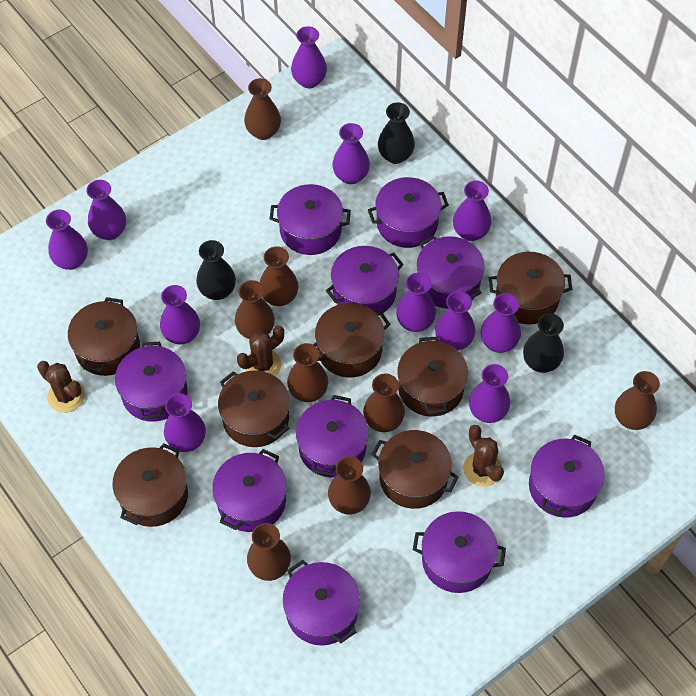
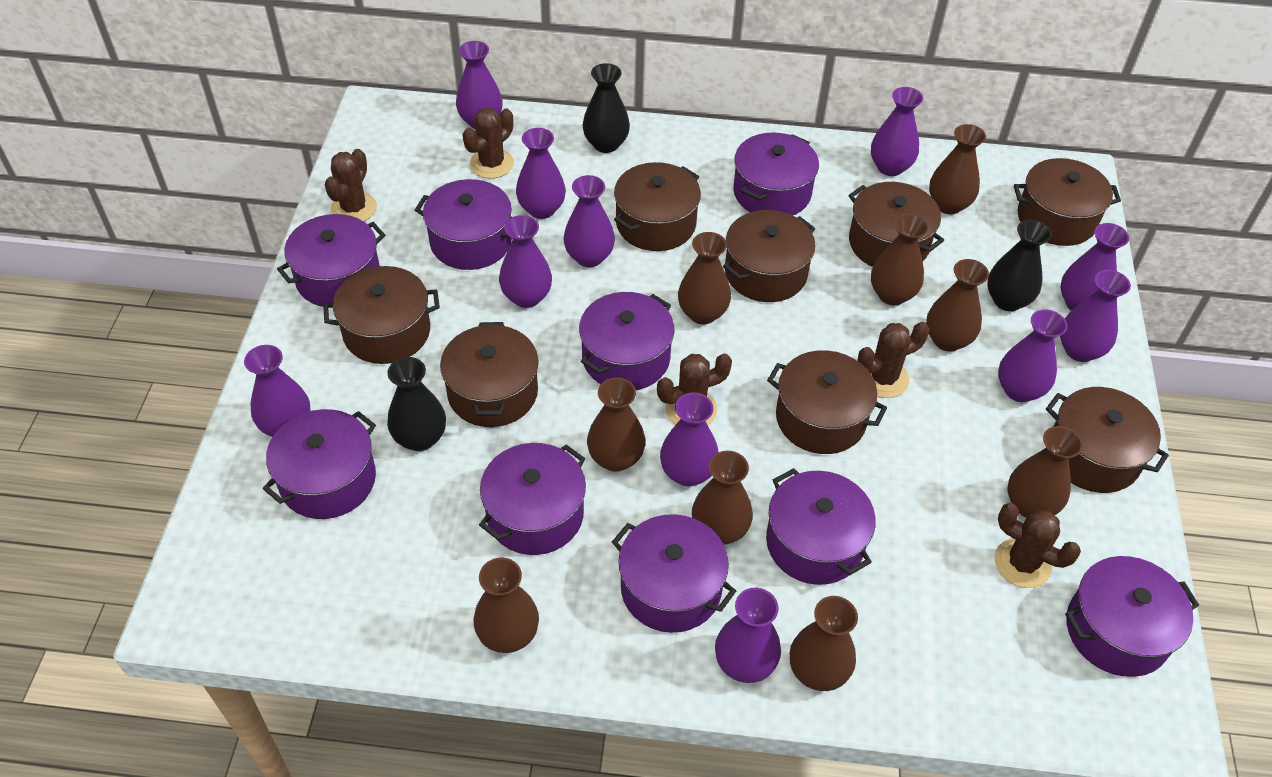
brown cactus: 3 -> 5
brown pot: 7 -> 8
brown vase: 8 -> 9
purple pot: 10 -> 9

